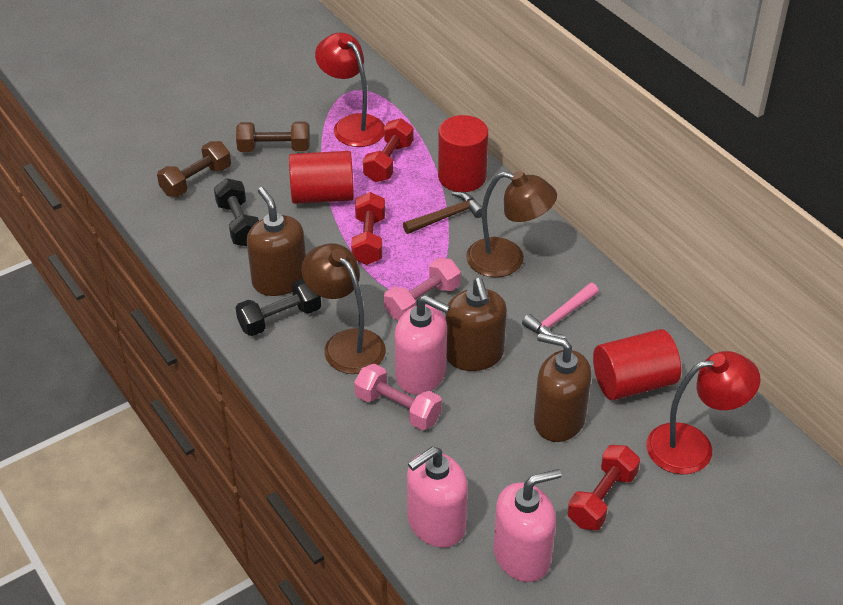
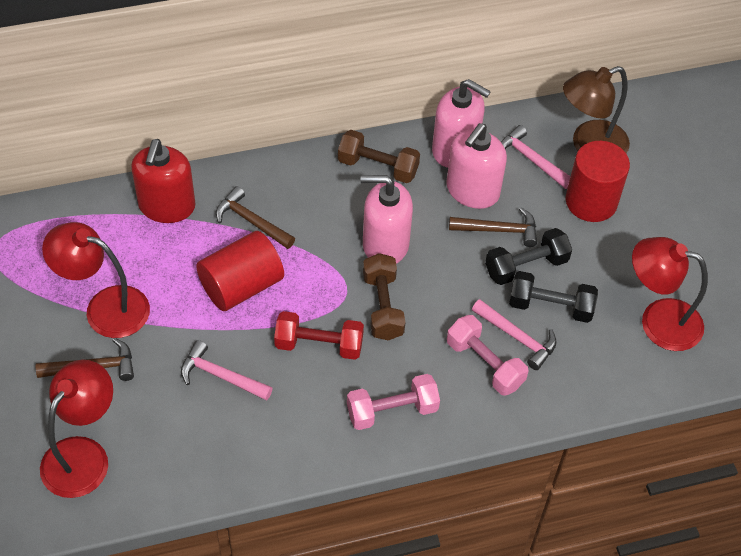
brown hammer: 1 -> 3
brown lamp: 2 -> 1
brown soap dispenser: 3 -> 0
pink hammer: 1 -> 3
red cylinder: 3 -> 2
red dumbbell: 3 -> 1
red lamp: 2 -> 3
red soap dispenser: 0 -> 1

